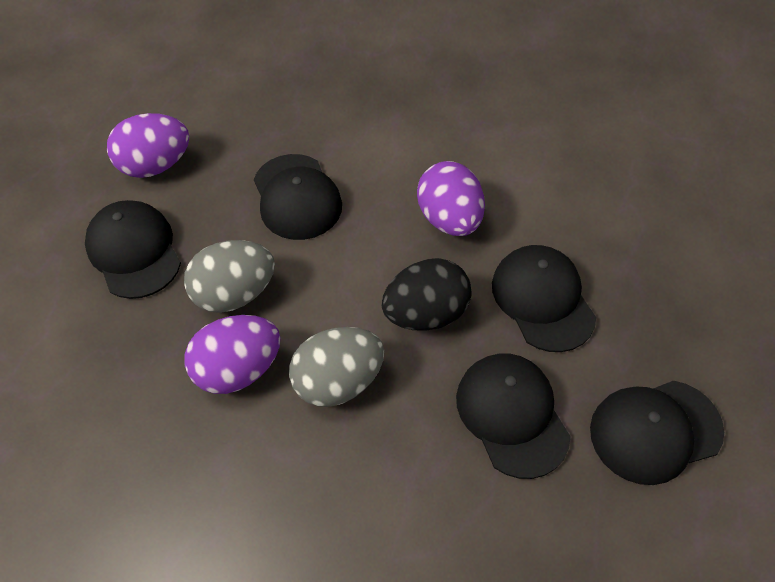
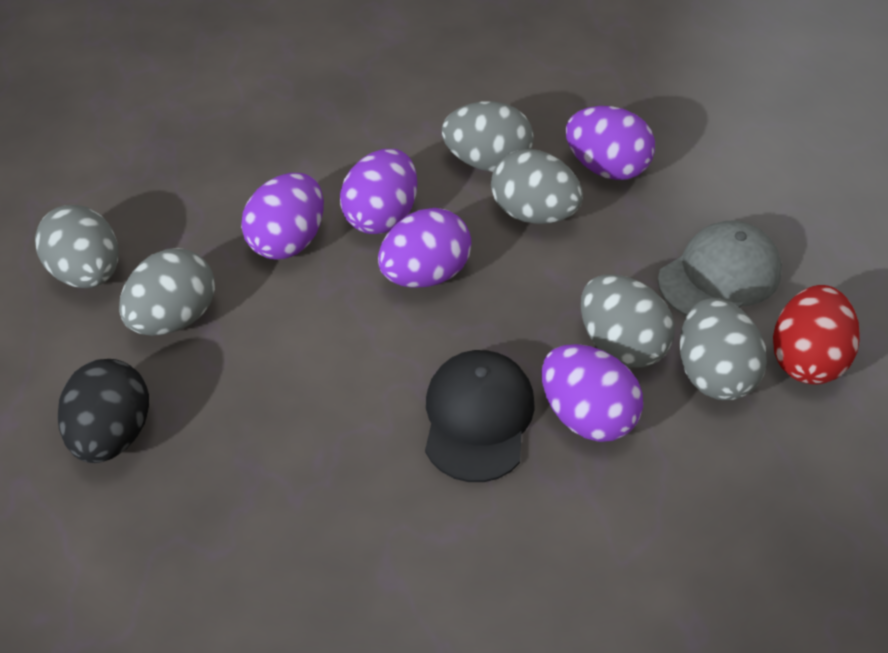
black cap: 5 -> 1
grey cap: 0 -> 1
grey egg: 2 -> 6
purple egg: 3 -> 5
red egg: 0 -> 1

